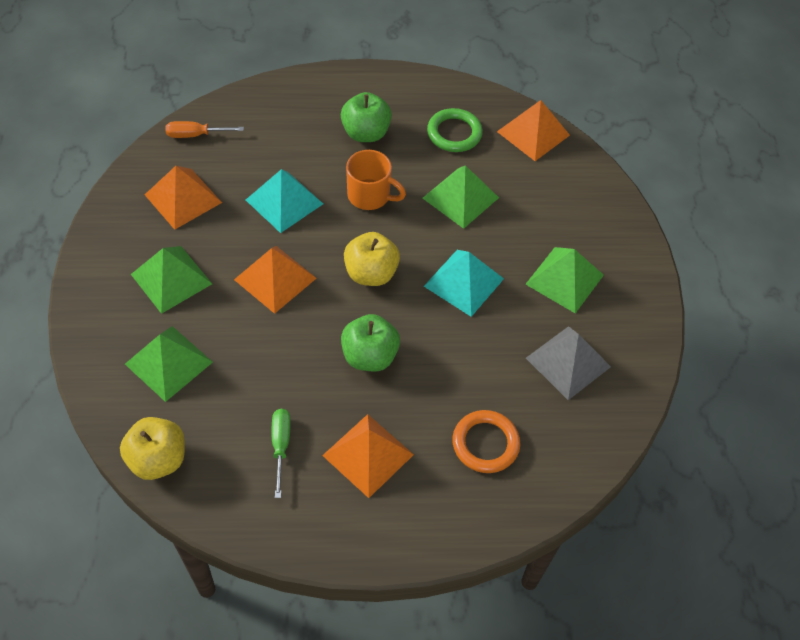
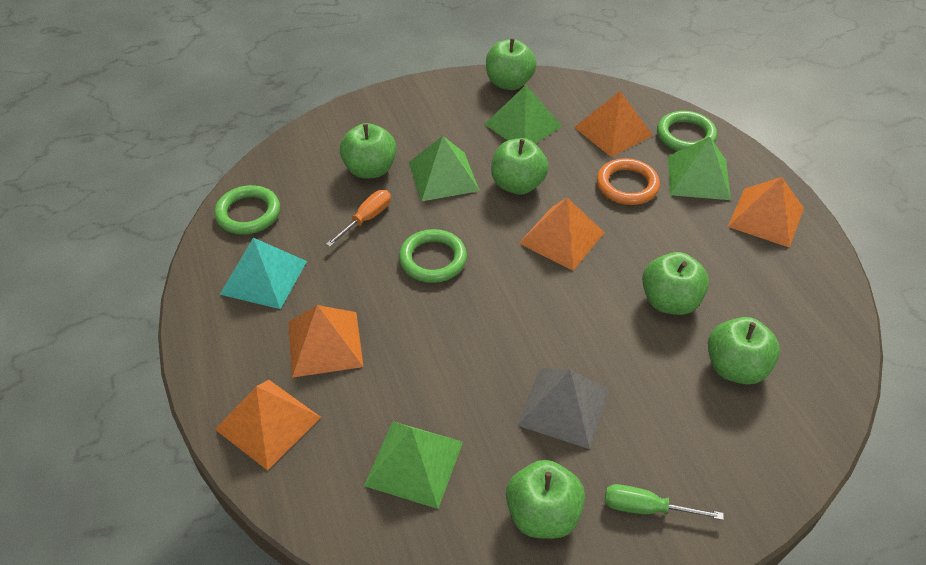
green apple: 2 -> 6
green ring: 1 -> 3
orange mug: 1 -> 0
orange pyramid: 4 -> 5
turquoise pyramid: 2 -> 1
yellow apple: 2 -> 0

